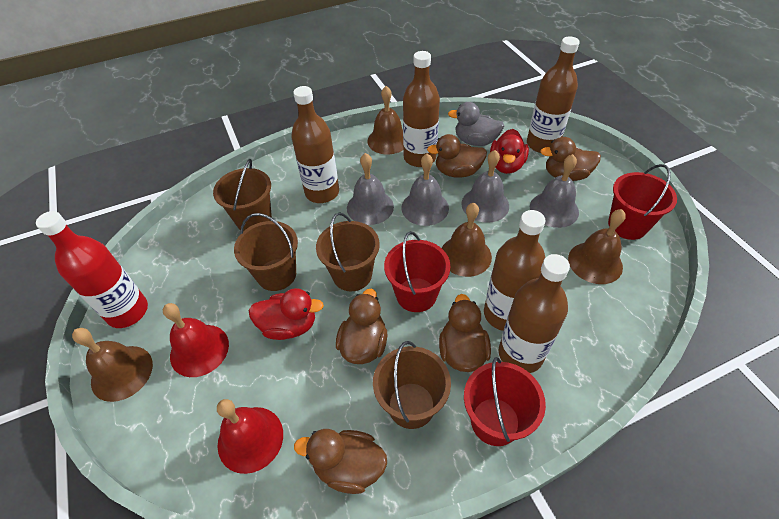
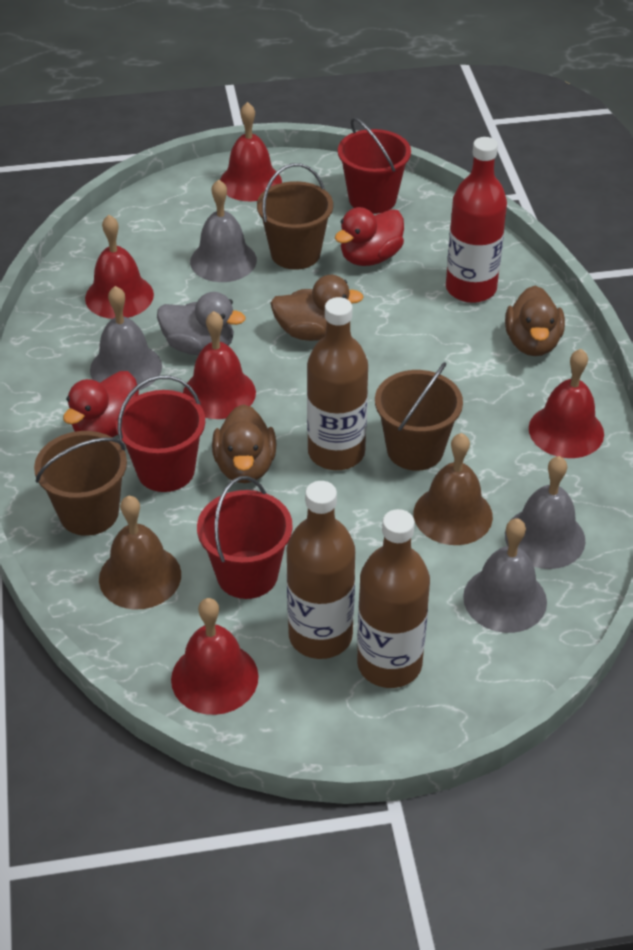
brown bell: 4 -> 2
brown bottle: 5 -> 3
brown bucket: 4 -> 3
brown duck: 5 -> 3
red bell: 2 -> 5

